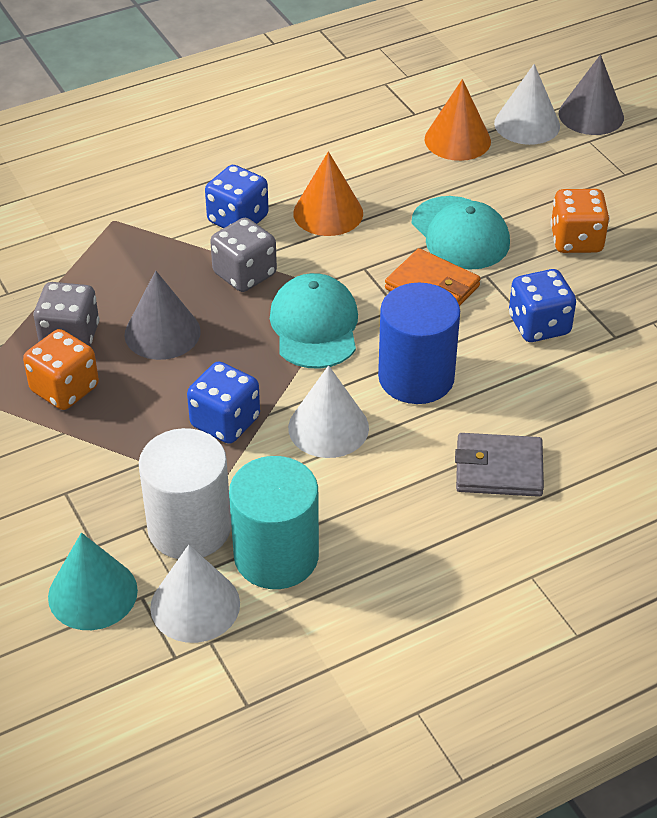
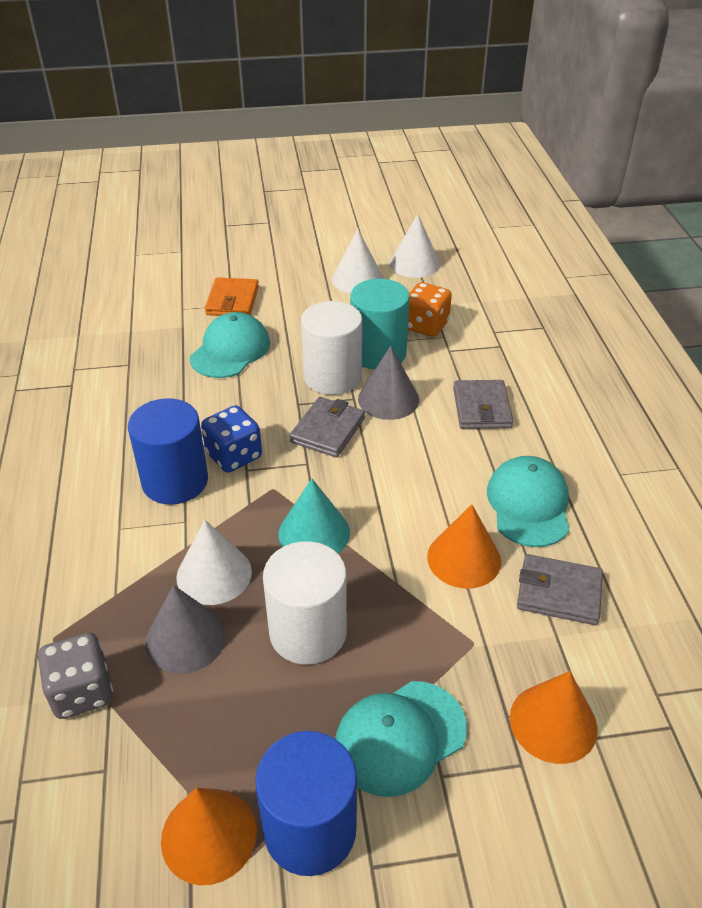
blue cylinder: 1 -> 2
blue dice: 3 -> 1
grey dice: 2 -> 1
grey wallet: 1 -> 3
orange cone: 2 -> 3
orange dice: 2 -> 1
turquoise cap: 2 -> 3
white cylinder: 1 -> 2

